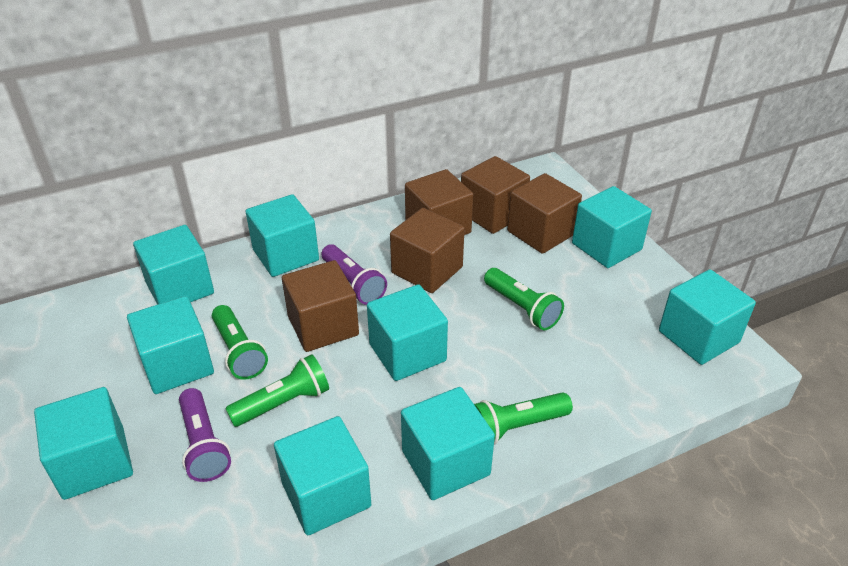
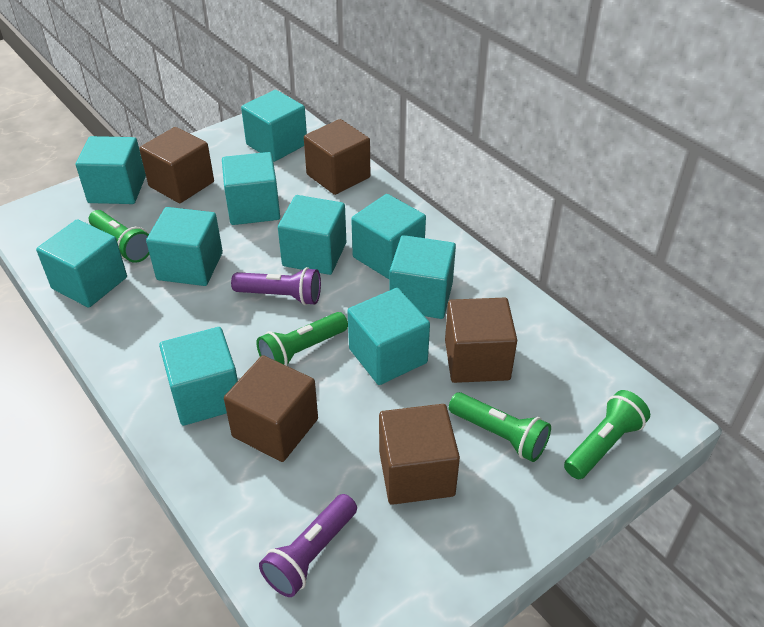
turquoise cube: 9 -> 10

